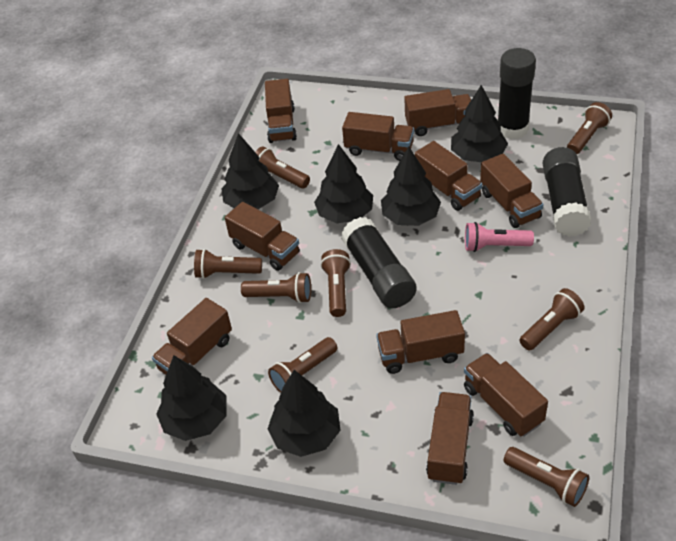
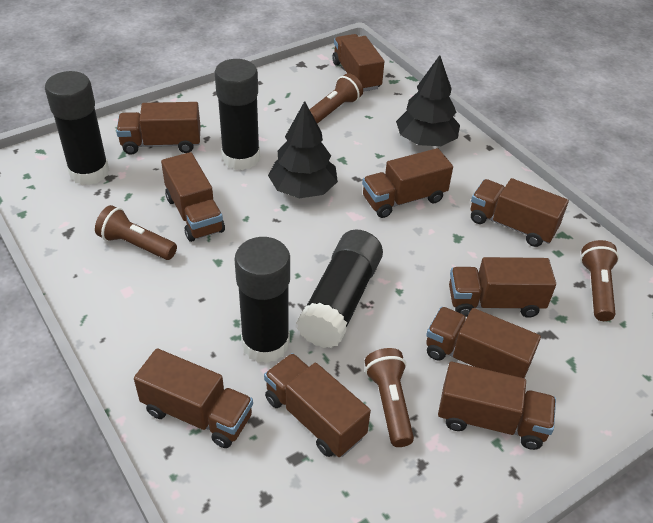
black glue stick: 3 -> 4
black tree: 6 -> 2
brown flashlight: 8 -> 4
pink flashlight: 1 -> 0

